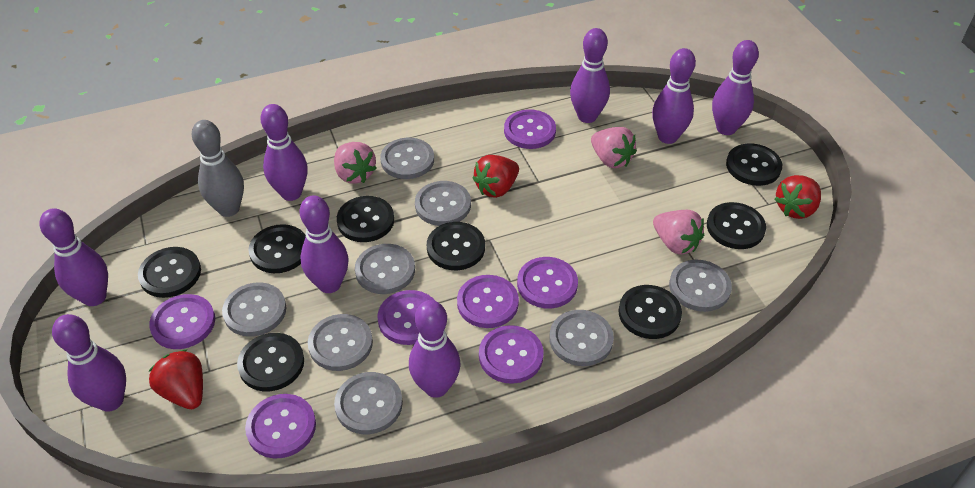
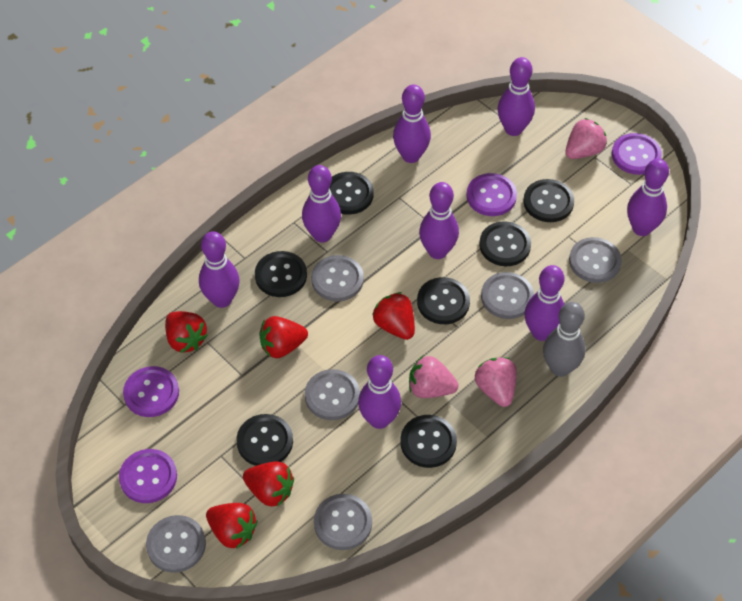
black button: 8 -> 7
grey button: 8 -> 6
purple button: 7 -> 4
red strawberry: 3 -> 5

